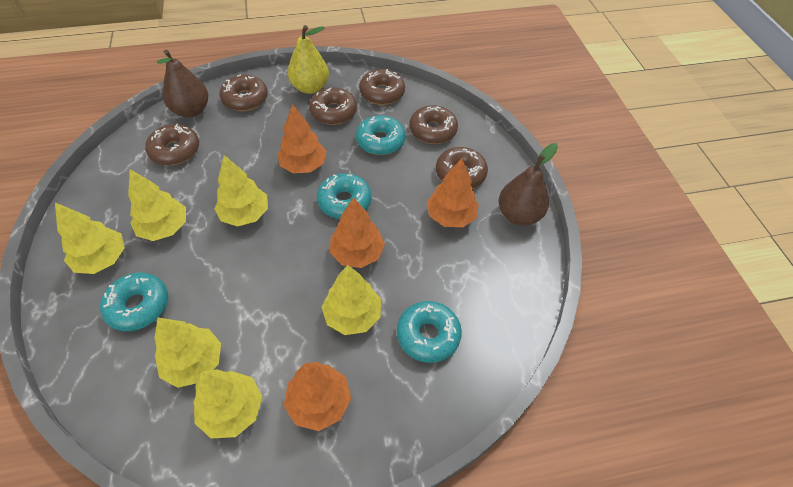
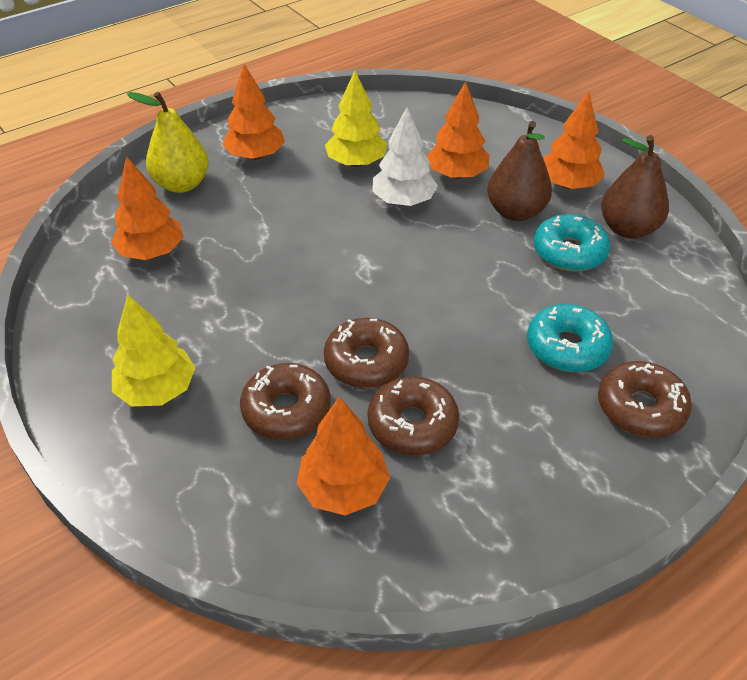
brown donut: 6 -> 4
orange tree: 4 -> 5
turquoise donut: 4 -> 2
white tree: 0 -> 1
yellow tree: 6 -> 2

